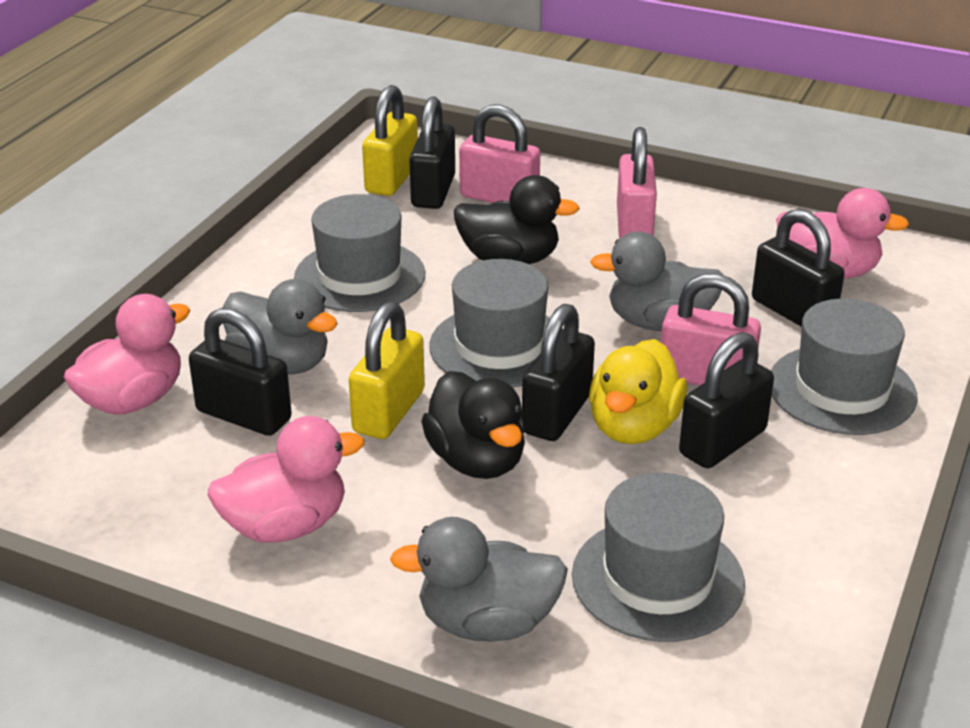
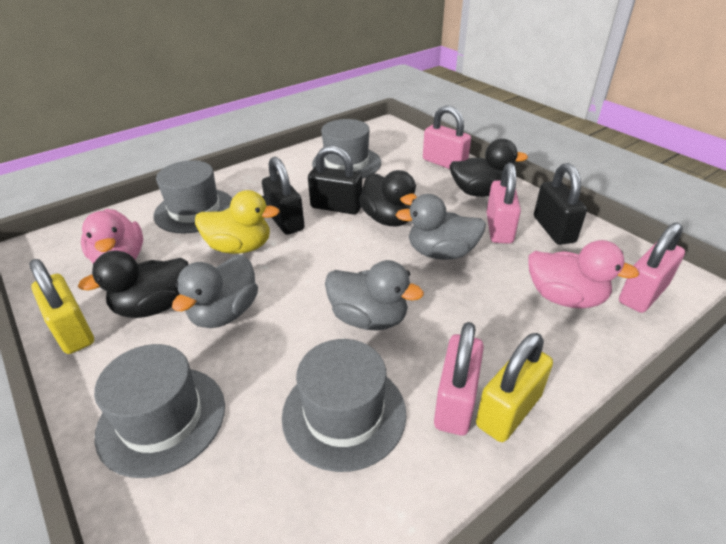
black duck: 2 -> 3
black padlock: 5 -> 3
pink duck: 3 -> 2
pink padlock: 3 -> 4

